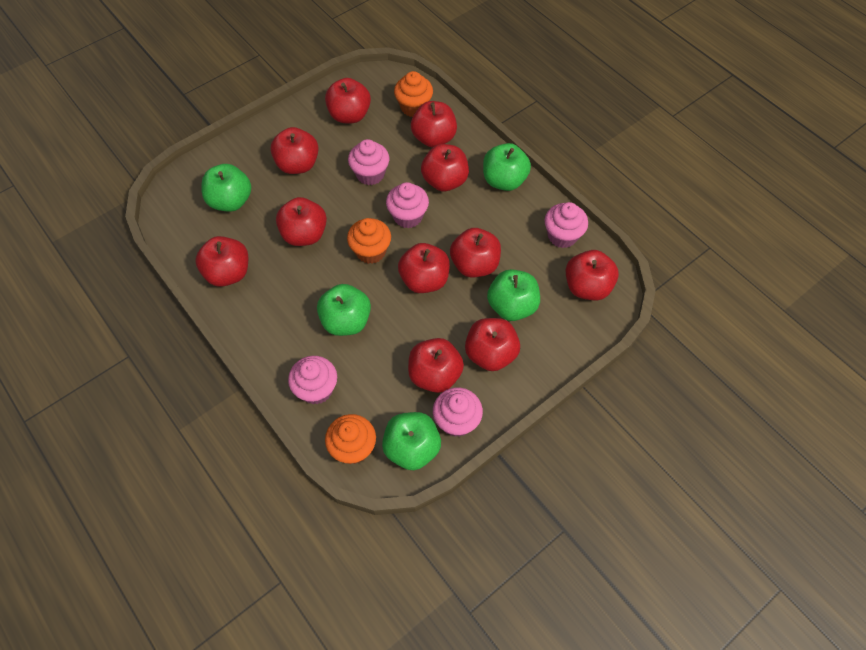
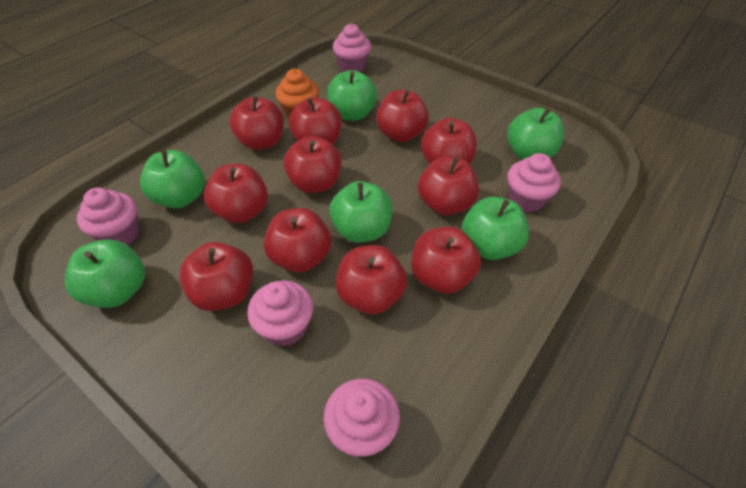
green apple: 5 -> 6
orange cupcake: 3 -> 1

